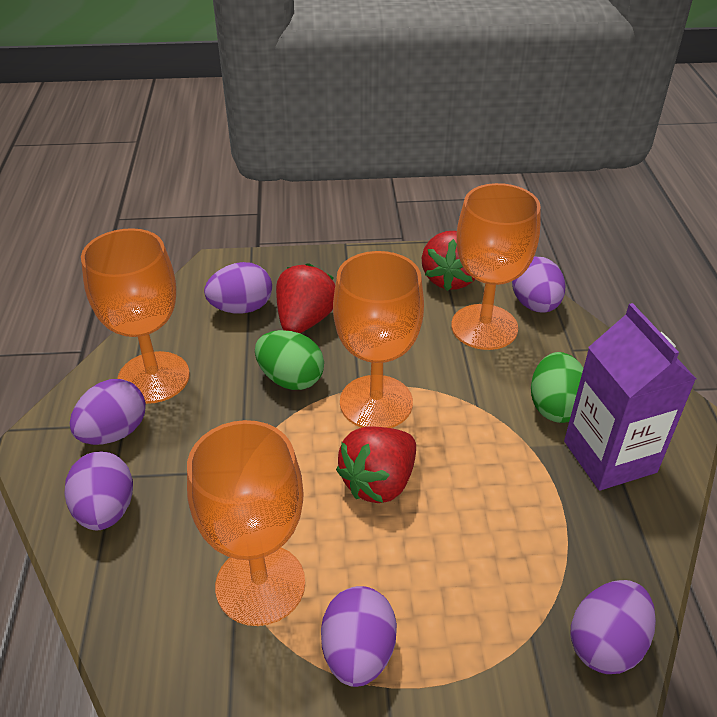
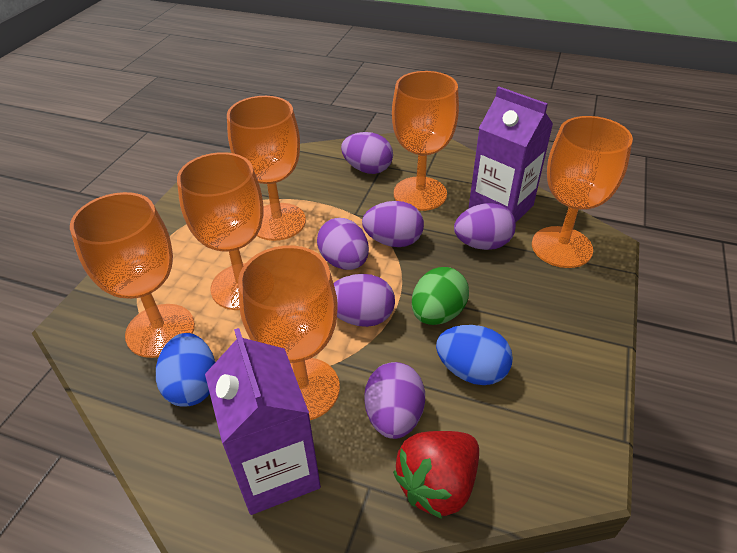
blue egg: 0 -> 2
green egg: 2 -> 1
orange goblet: 4 -> 6
purple carton: 1 -> 2
red strawberry: 3 -> 1

